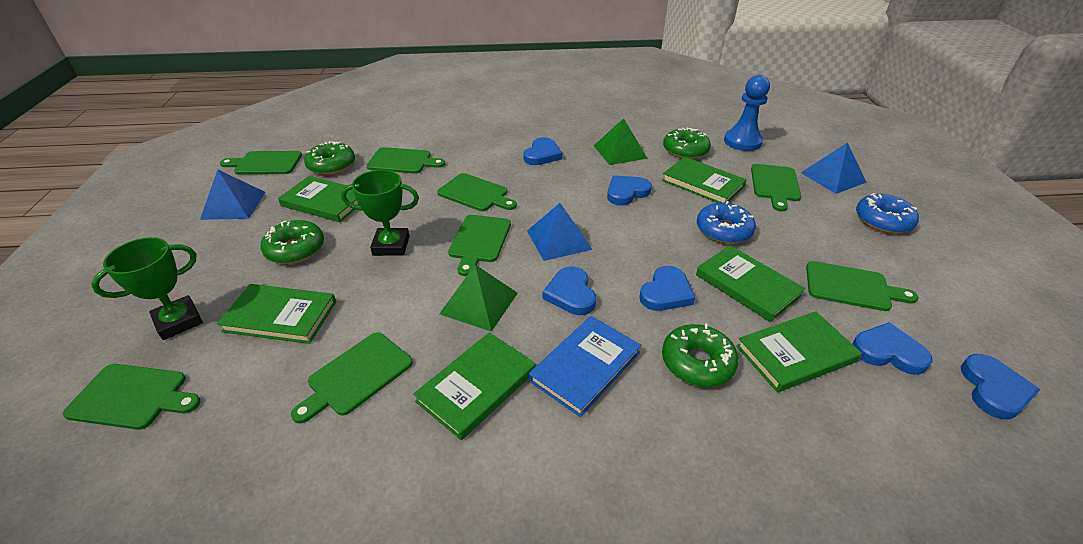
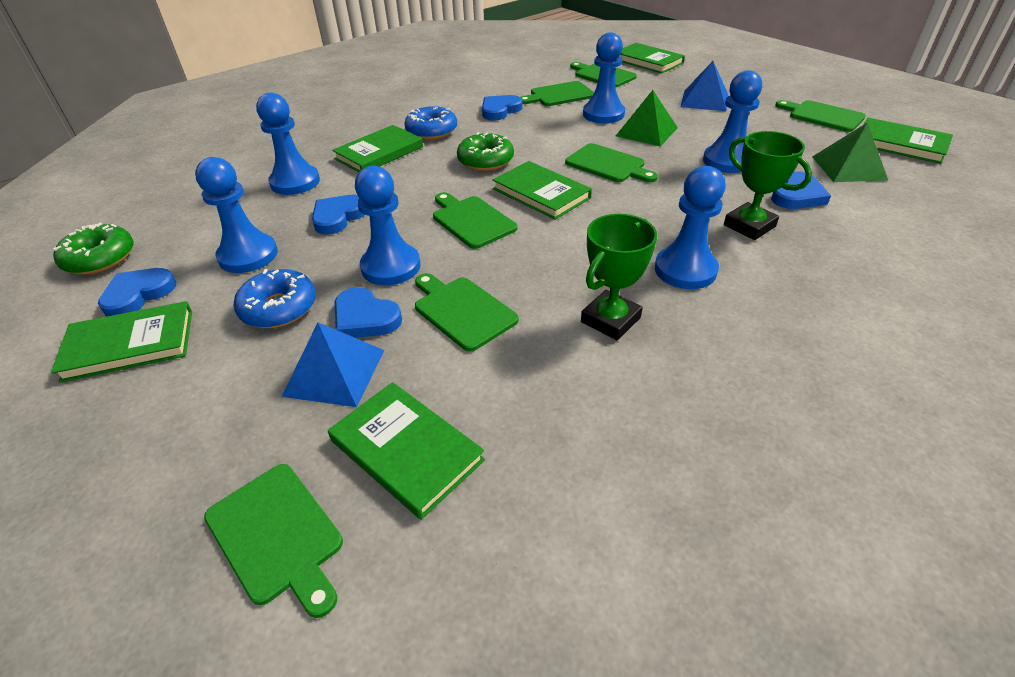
blue book: 1 -> 0
blue heart: 6 -> 5
blue pawn: 1 -> 6
blue pyramid: 3 -> 2
green cutting board: 8 -> 7
green donut: 4 -> 2

